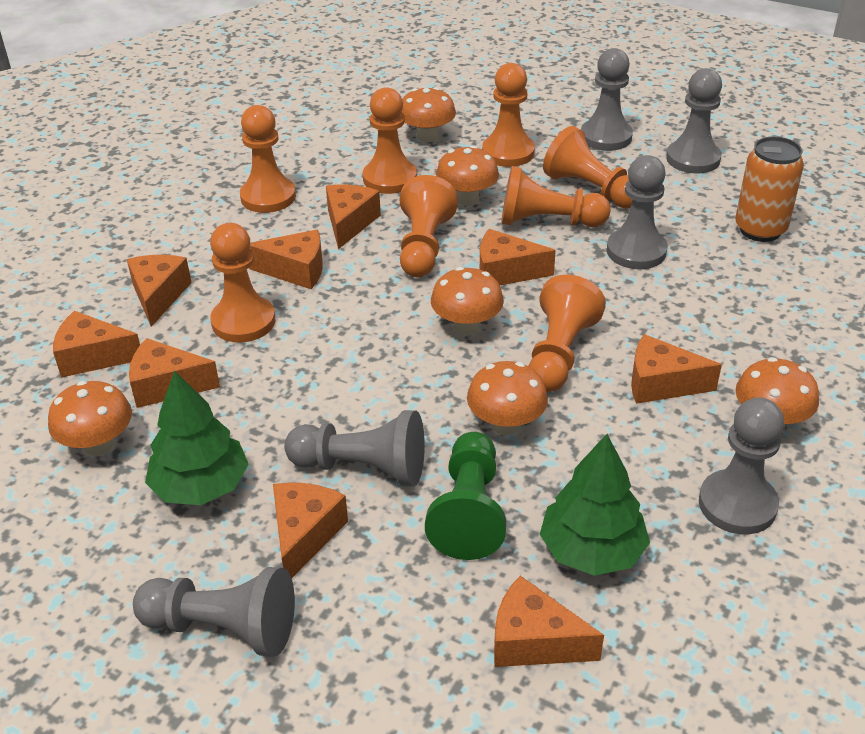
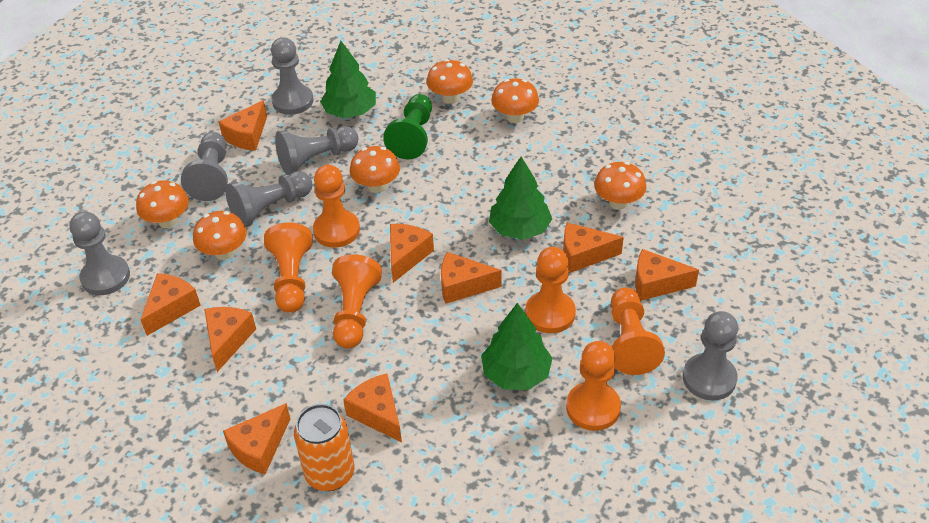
green tree: 2 -> 3
orange pawn: 8 -> 6

